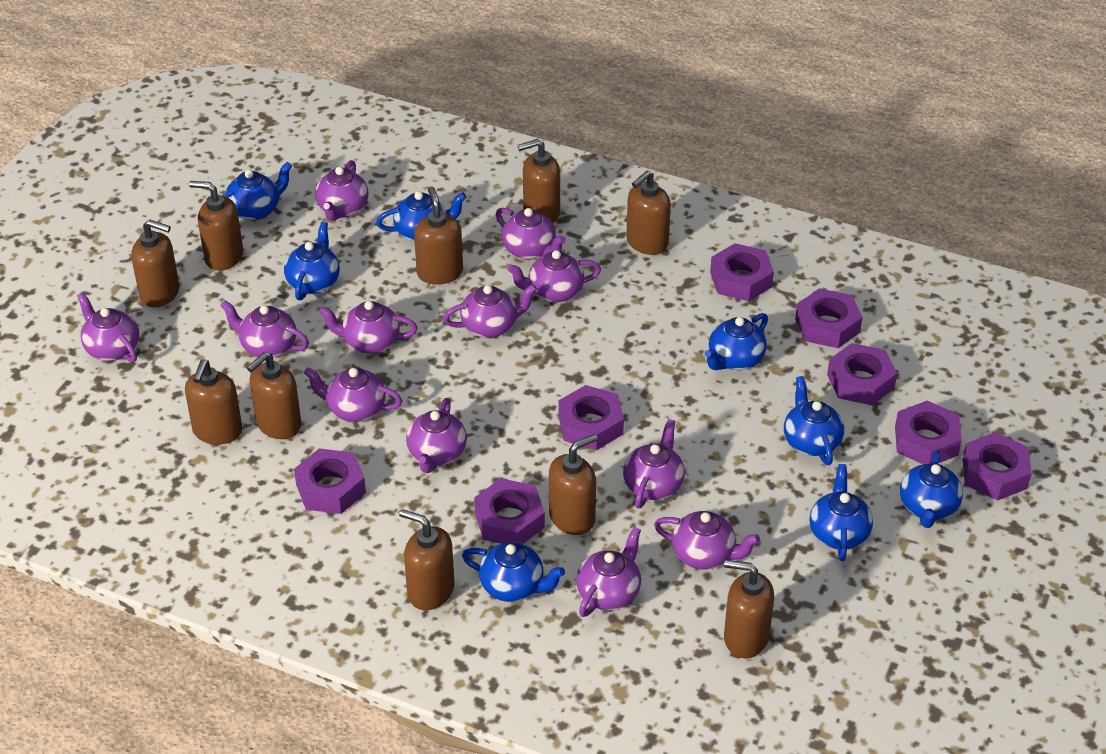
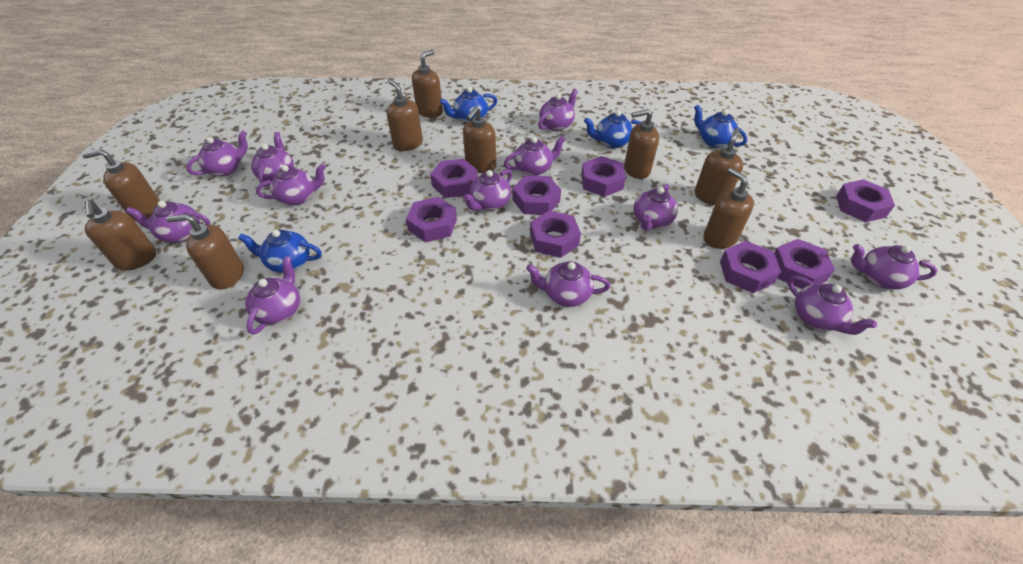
blue teapot: 8 -> 4
brown soap dispenser: 10 -> 9

